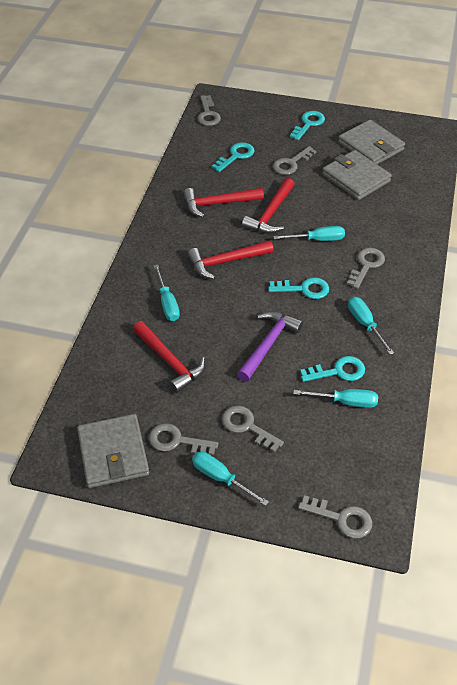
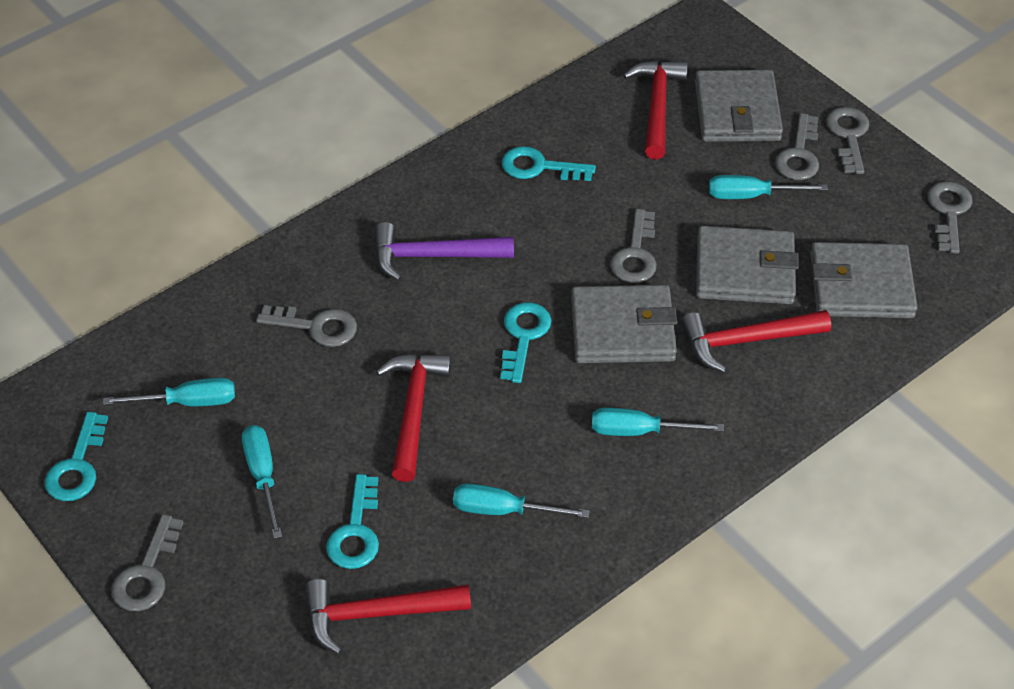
grey wallet: 3 -> 4

